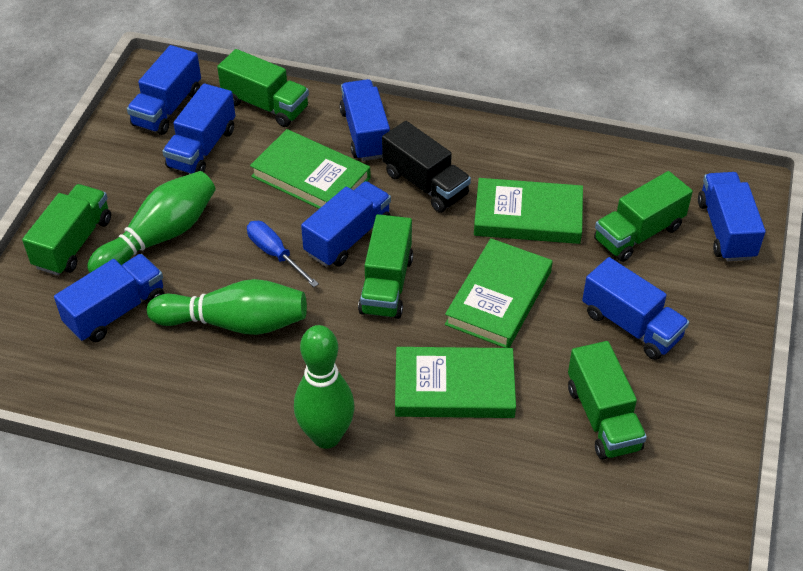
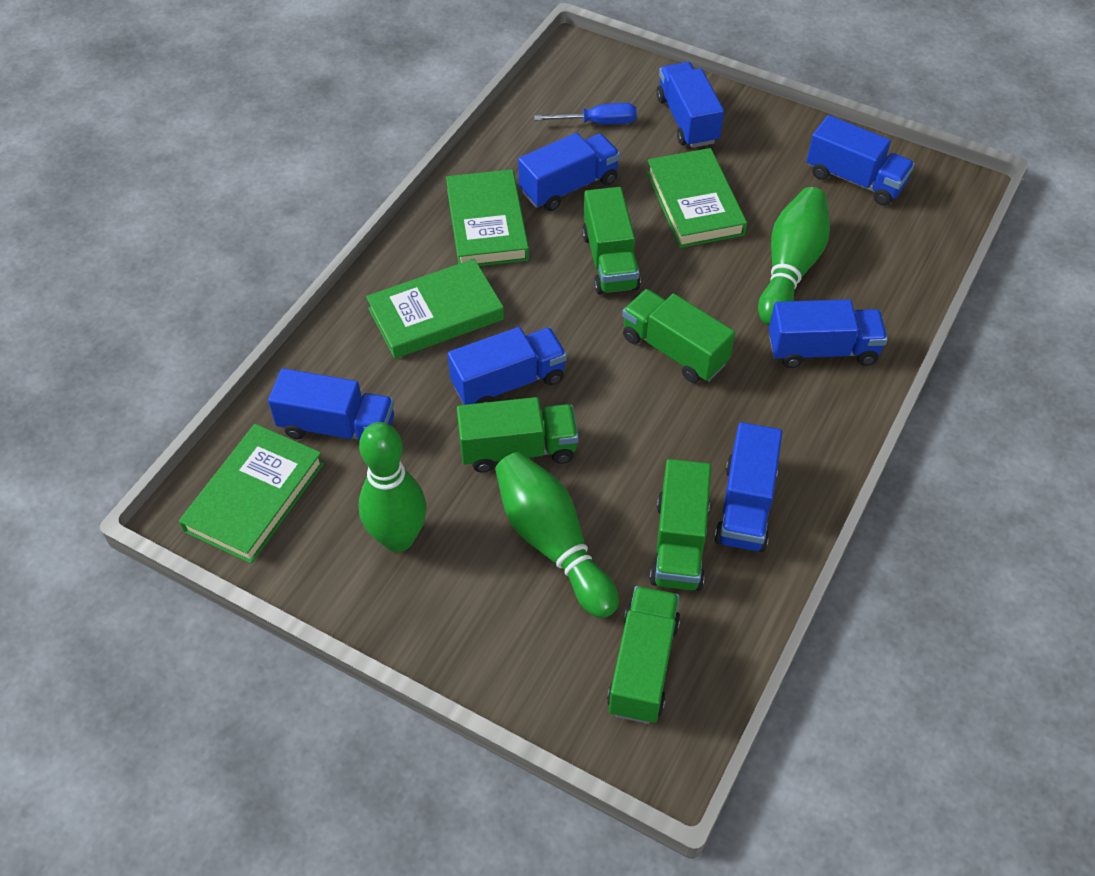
black truck: 1 -> 0

